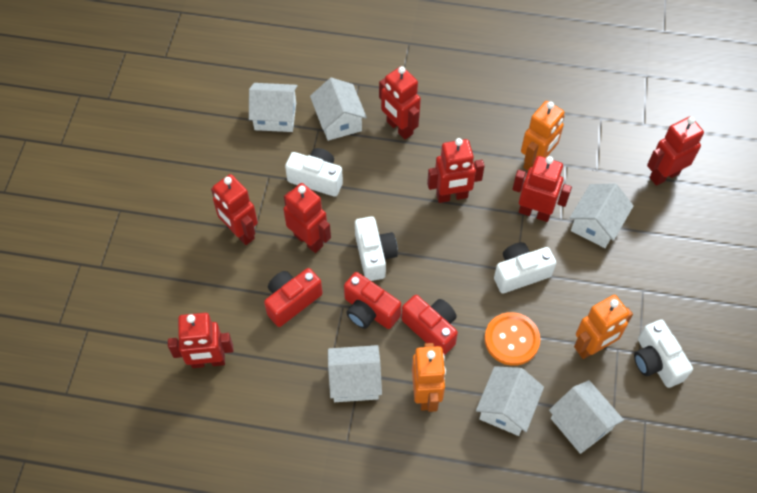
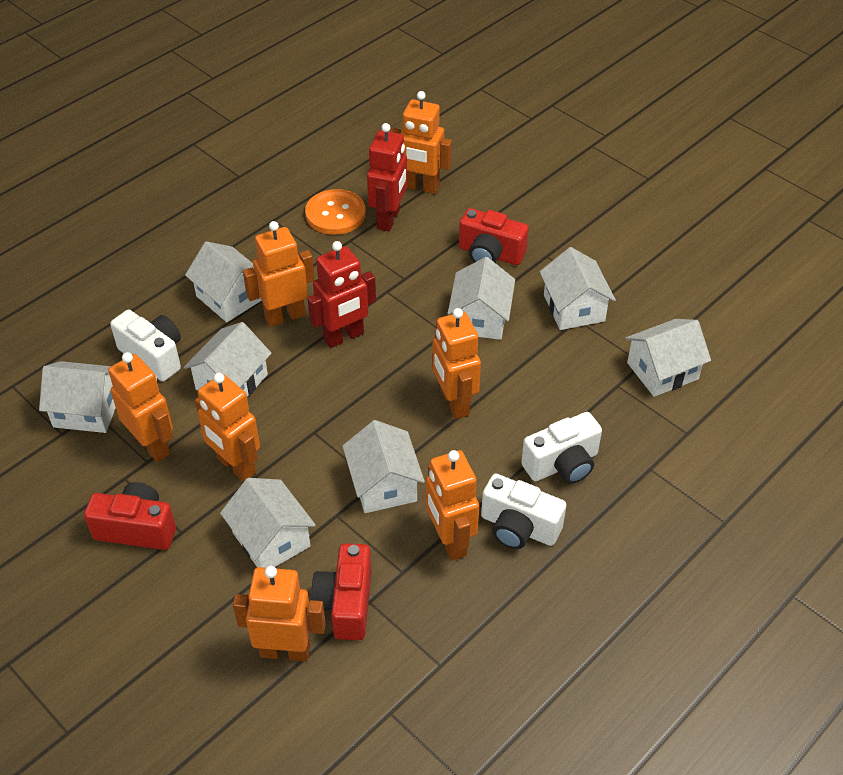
orange robot: 3 -> 7
red robot: 7 -> 2
white camera: 4 -> 3
white house: 6 -> 8

